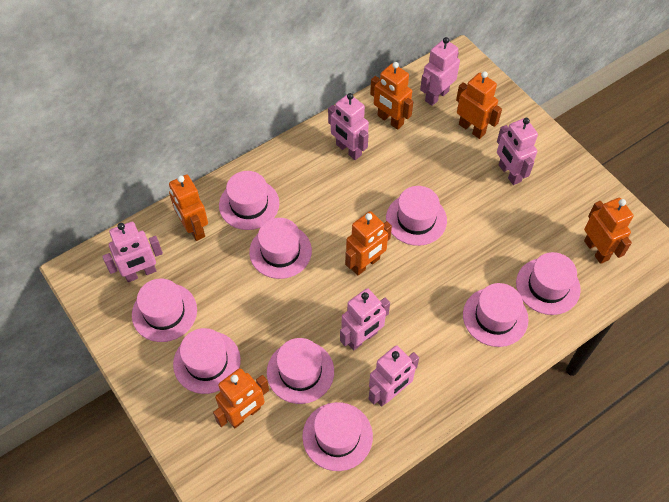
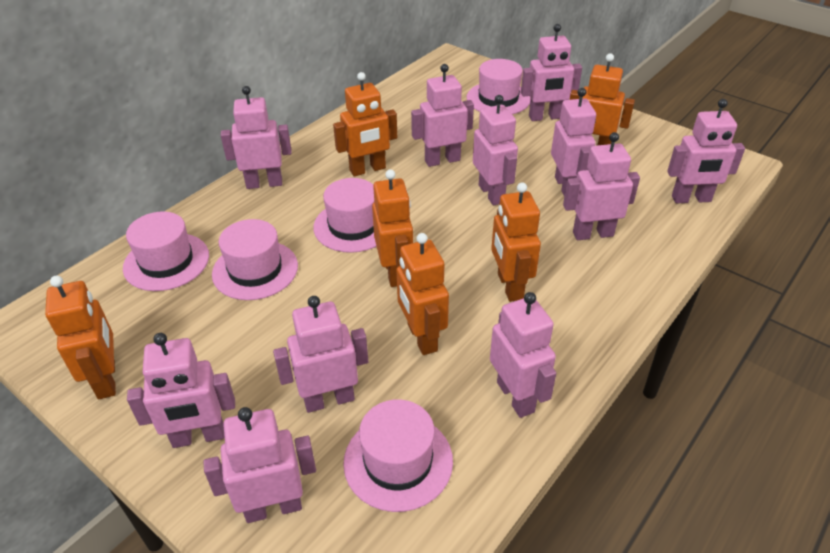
pink hat: 9 -> 5
pink robot: 6 -> 11

